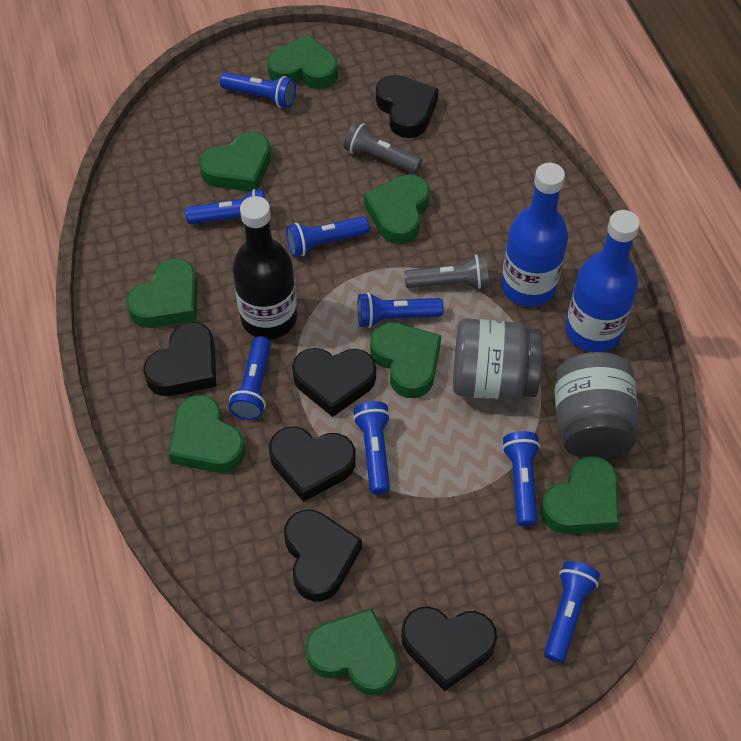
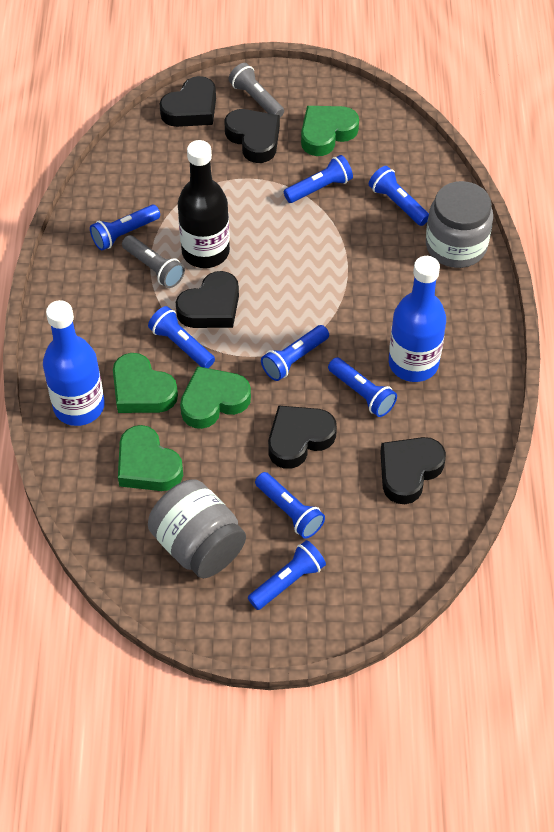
black heart: 6 -> 5
green heart: 8 -> 4

